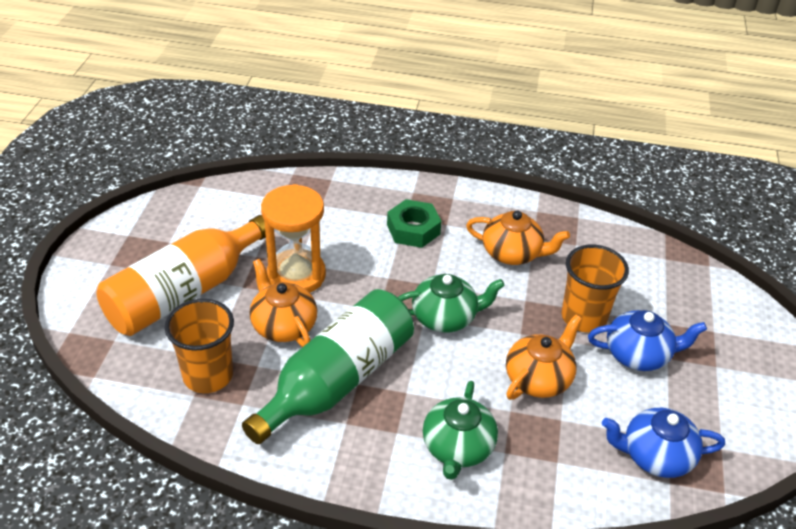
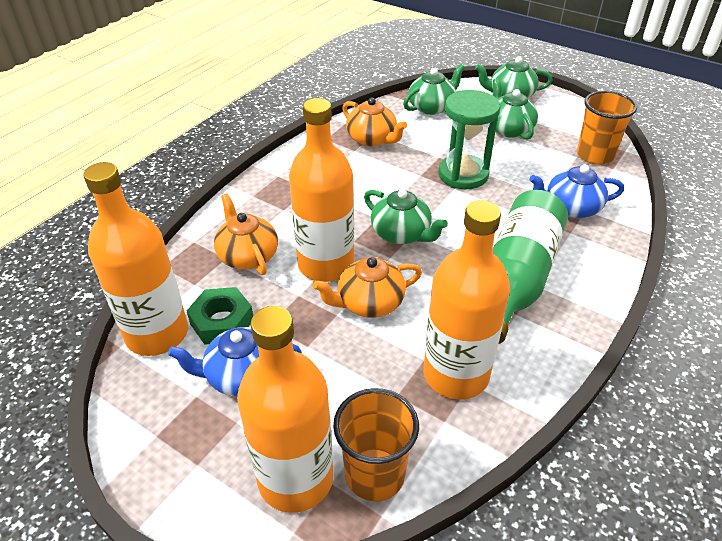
green hourglass: 0 -> 1
green teapot: 2 -> 4
orange bottle: 1 -> 4
orange hourglass: 1 -> 0

